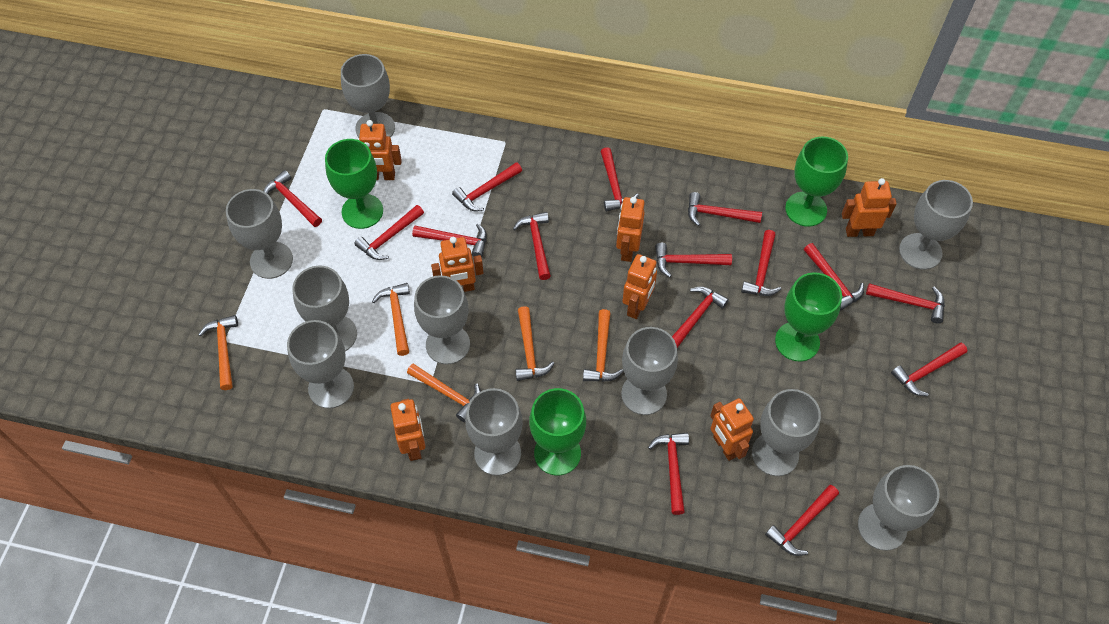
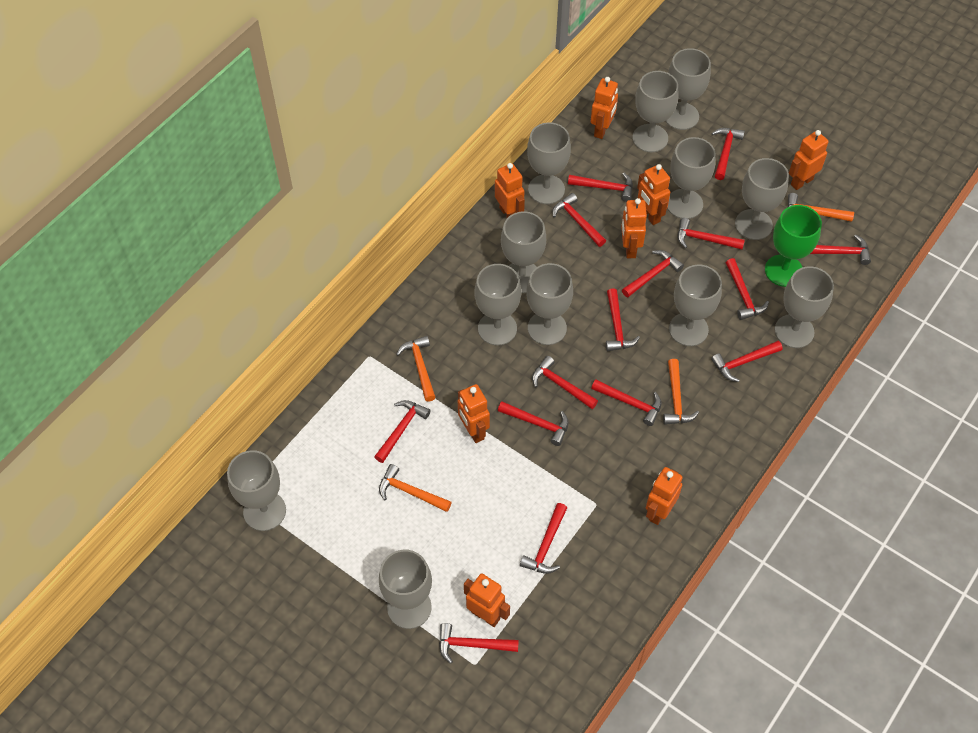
green goblet: 4 -> 1
grey goblet: 10 -> 12
orange hammer: 5 -> 4
orange robot: 7 -> 8

